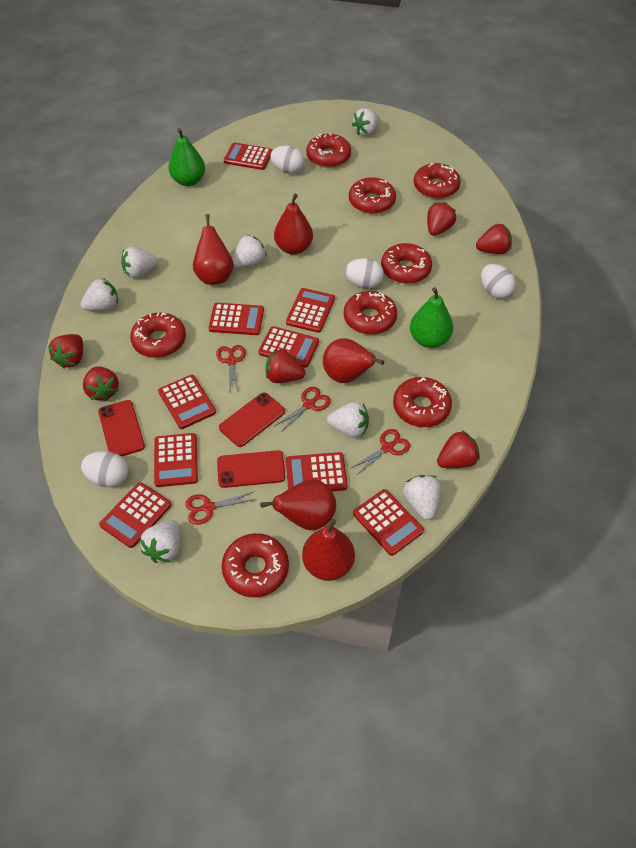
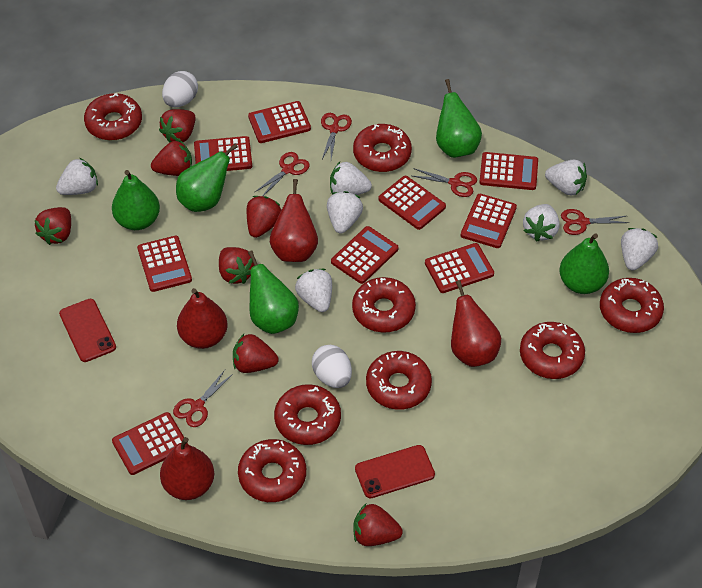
green pear: 2 -> 5
red pear: 5 -> 4
red phone: 3 -> 2
red scissors: 4 -> 5
red strawberry: 6 -> 7
white egg: 4 -> 2

